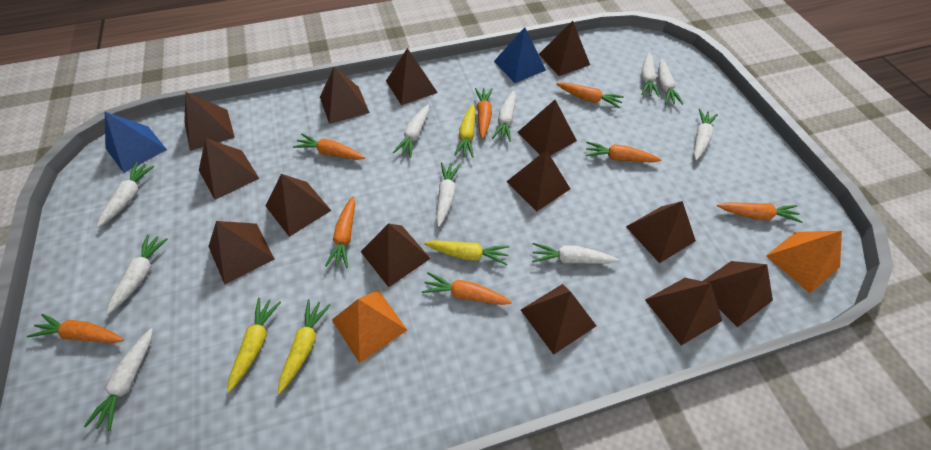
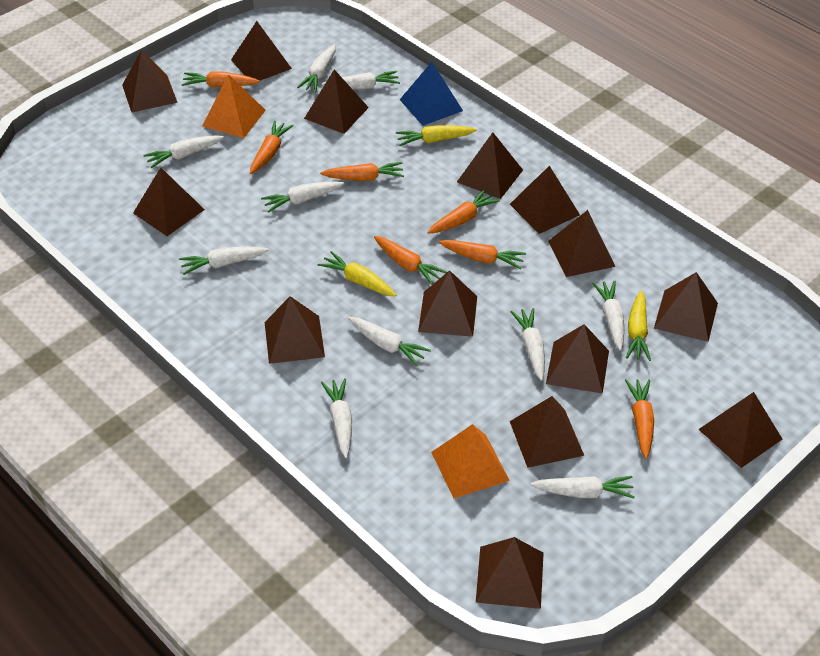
blue pyramid: 2 -> 1
orange carrot: 8 -> 7
yellow carrot: 4 -> 3

